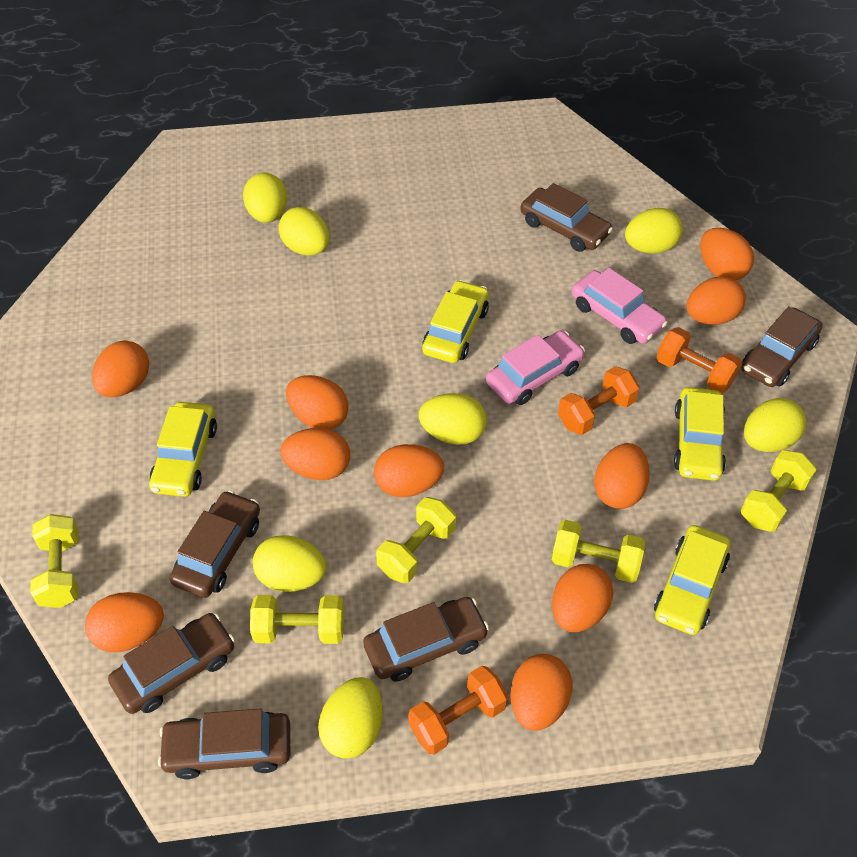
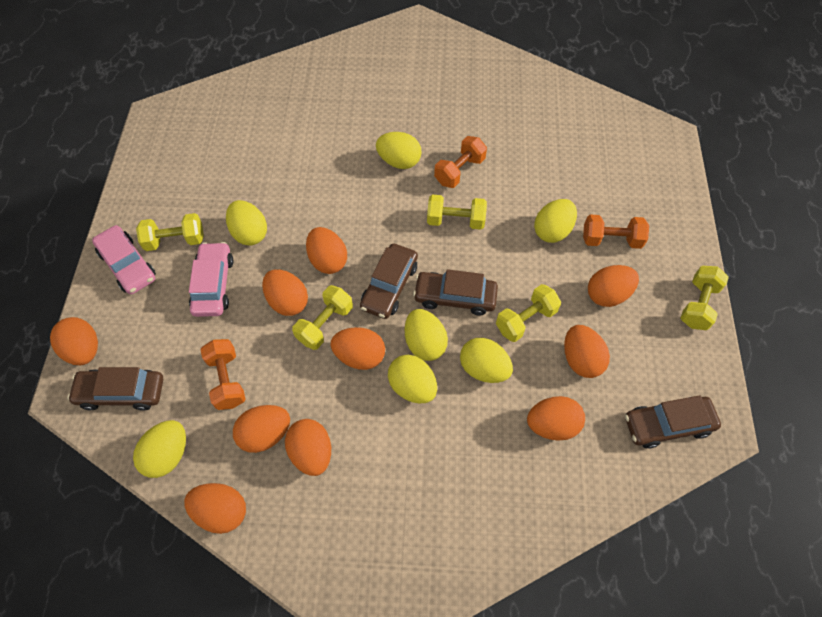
brown car: 6 -> 4
yellow car: 4 -> 0

